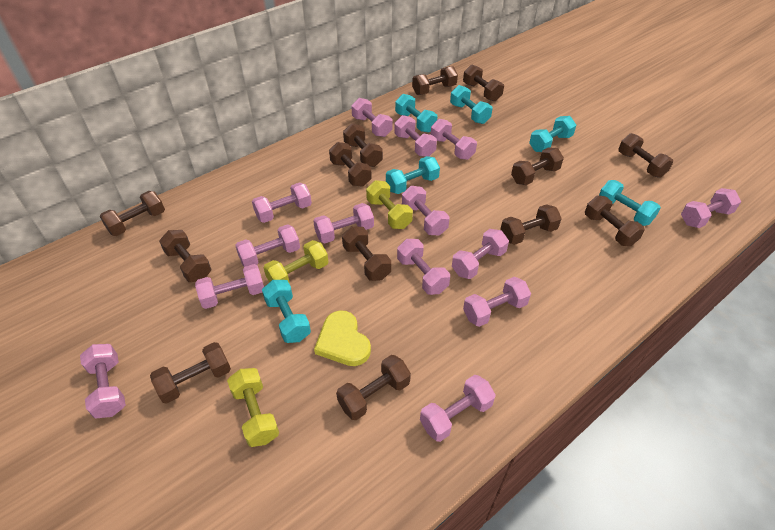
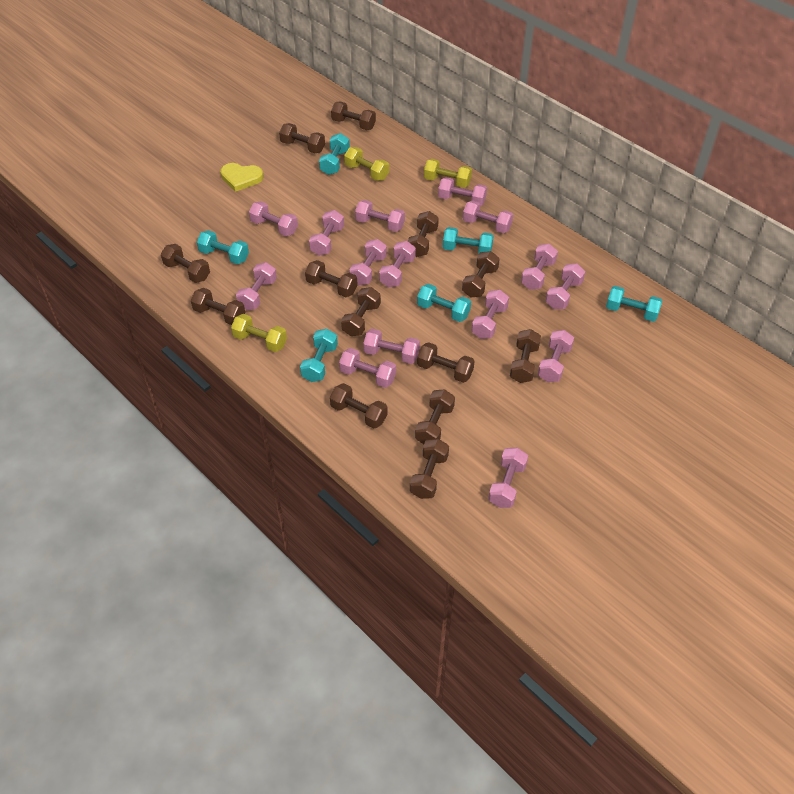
pink dumbbell: 14 -> 15

